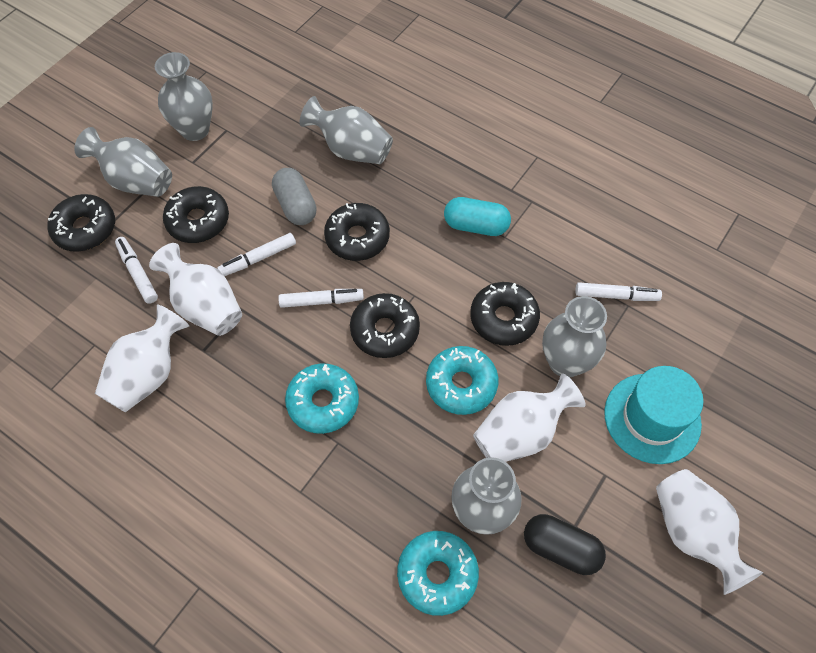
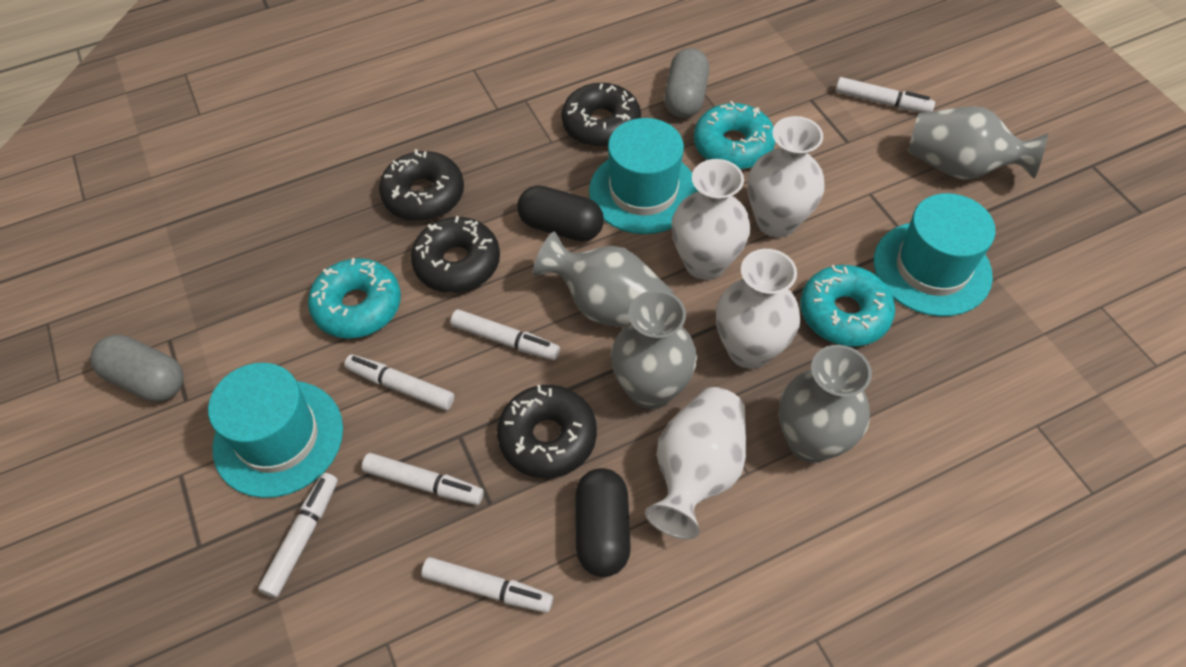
black capsule: 1 -> 2
black donut: 5 -> 4
grey capsule: 1 -> 2
grey vase: 5 -> 4
turquoise capsule: 1 -> 0
turquoise hat: 1 -> 3
white marker: 4 -> 6

